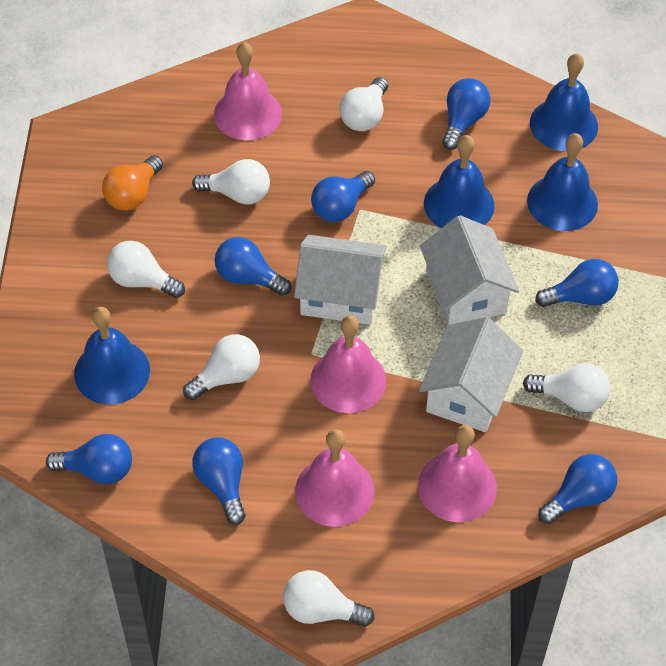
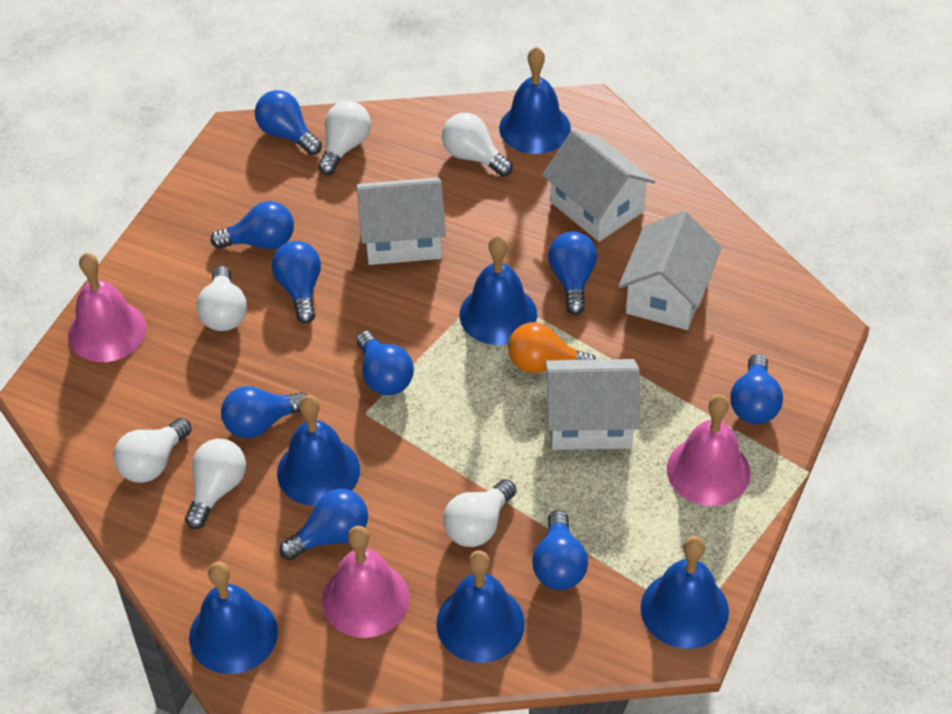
blue bell: 4 -> 6
blue light bulb: 7 -> 9
pink bell: 4 -> 3
white house: 3 -> 4

